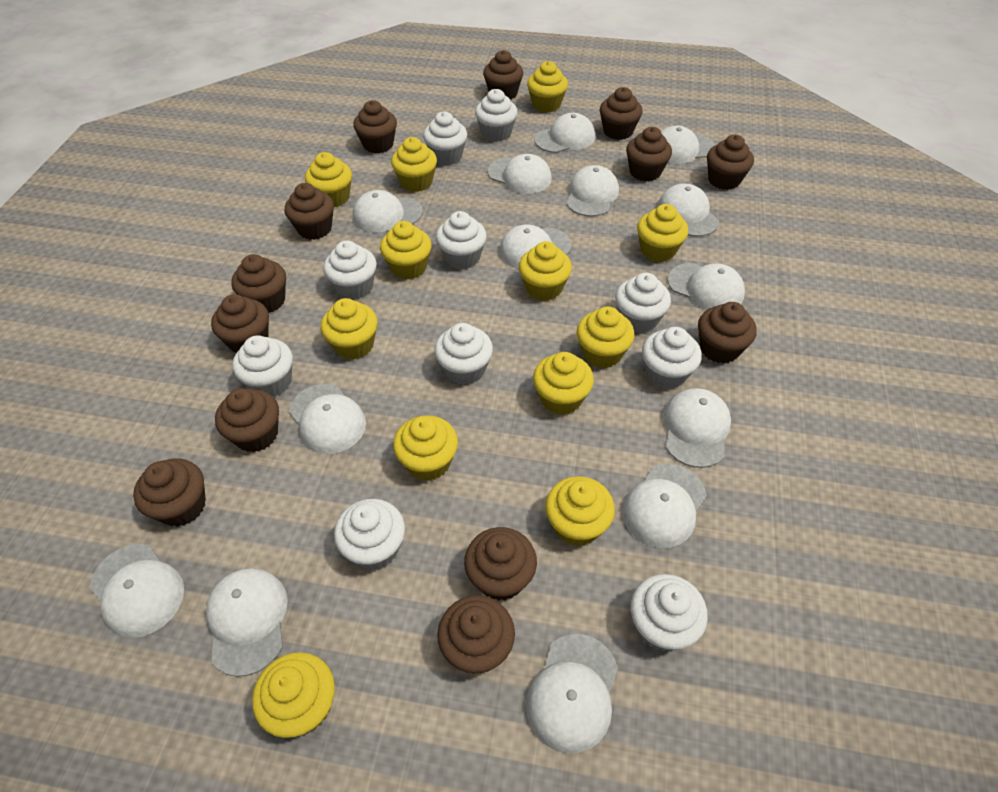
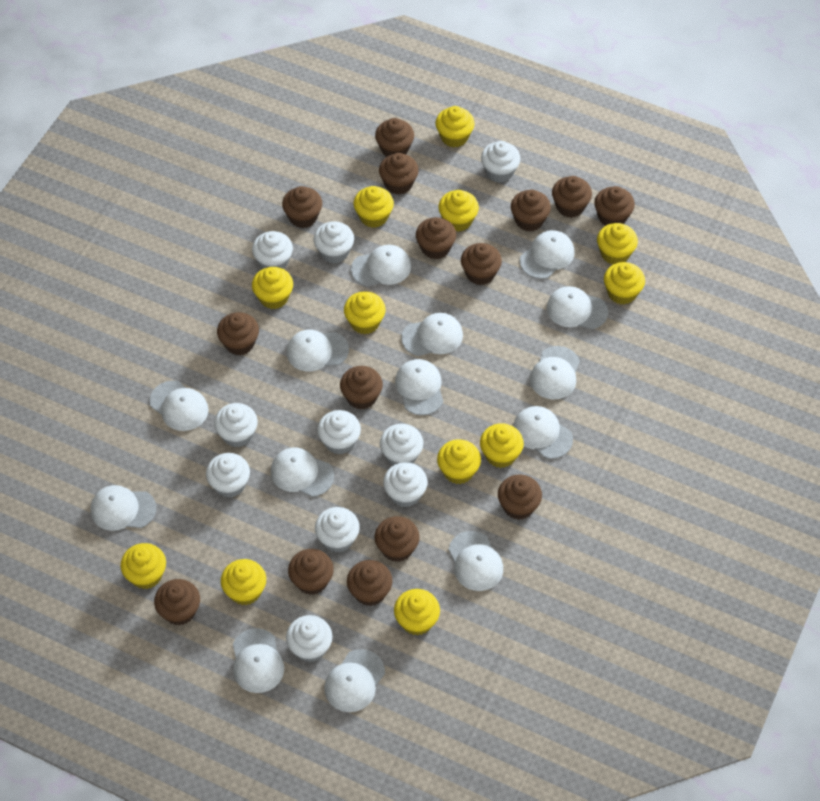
brown cupcake: 13 -> 15

